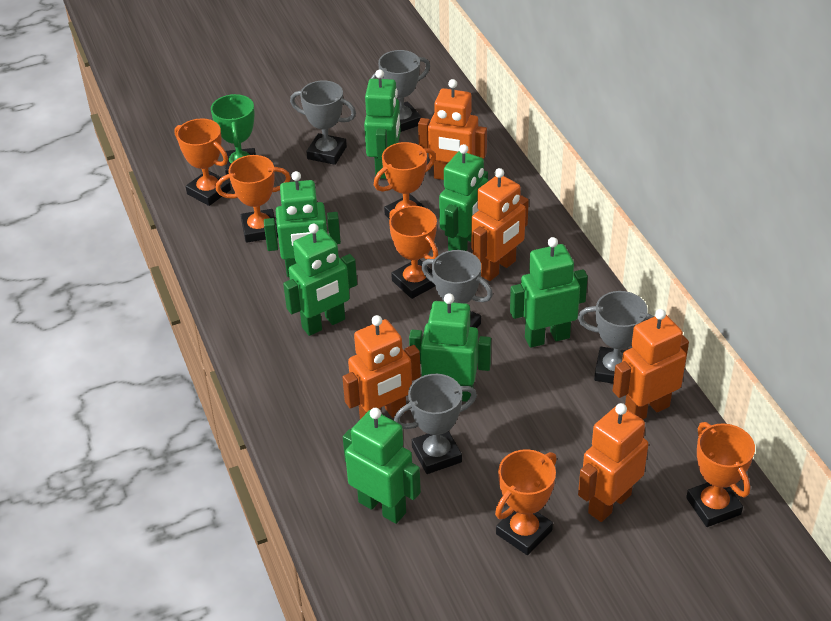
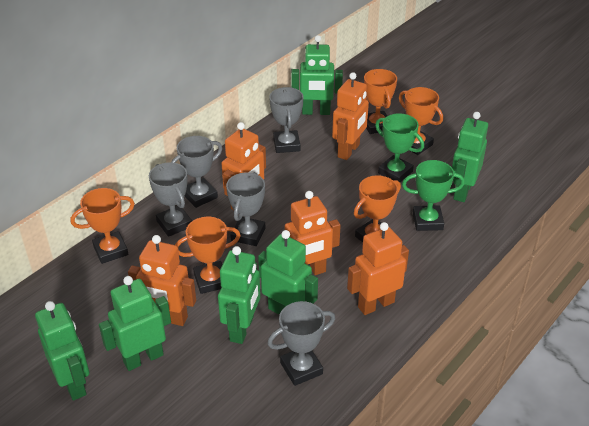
green robot: 7 -> 6
green trophy: 1 -> 2
orange trophy: 6 -> 5

